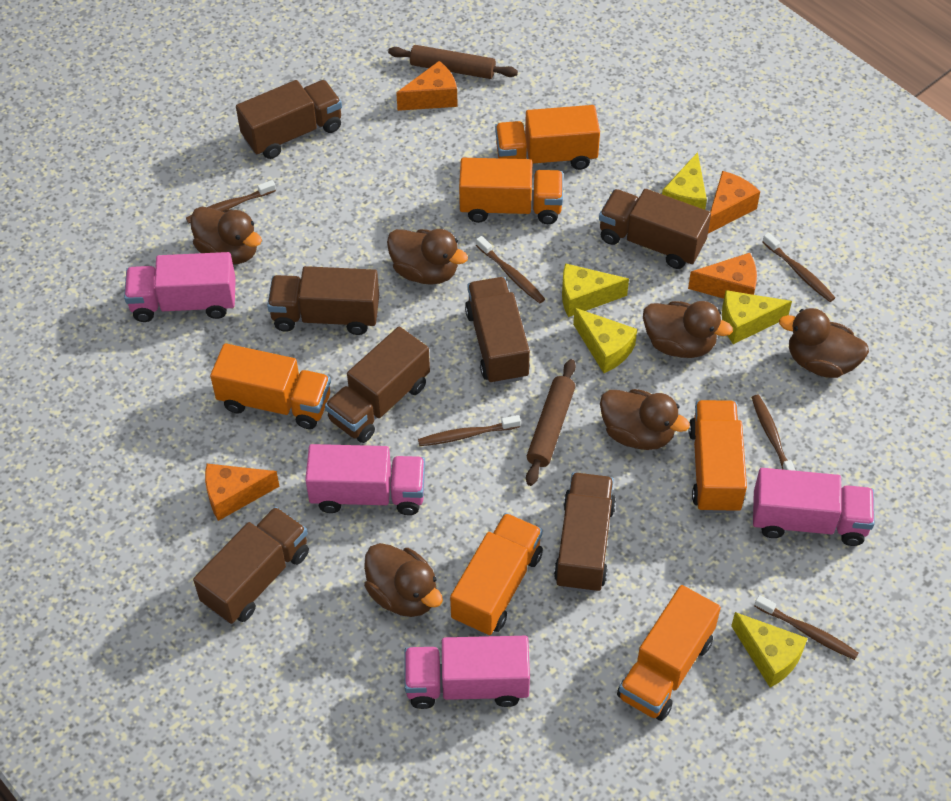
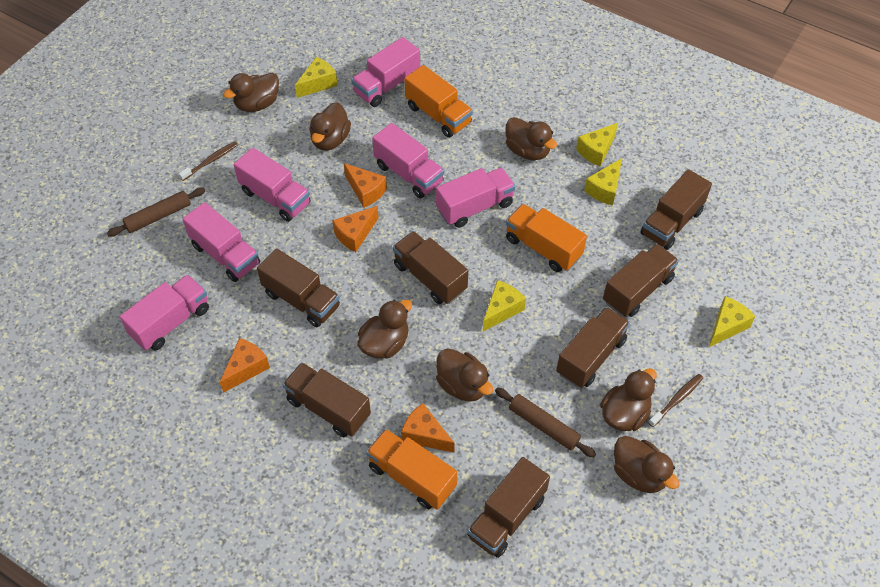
brown duck: 6 -> 7
brown toothbrush: 6 -> 2
orange truck: 6 -> 3
pink truck: 4 -> 6

